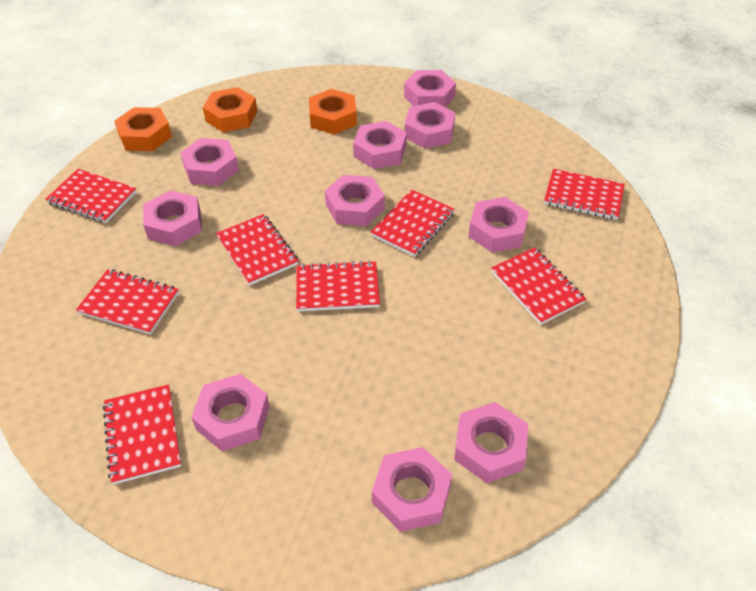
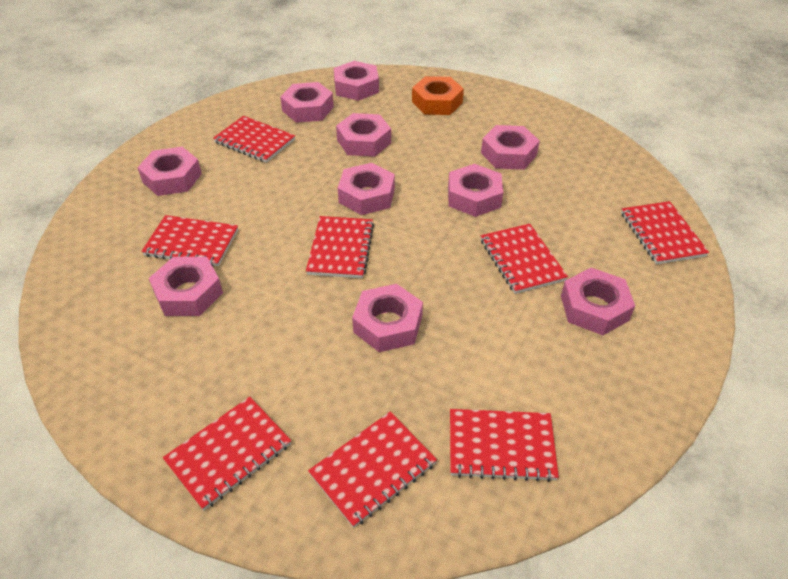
orange nut: 3 -> 1

